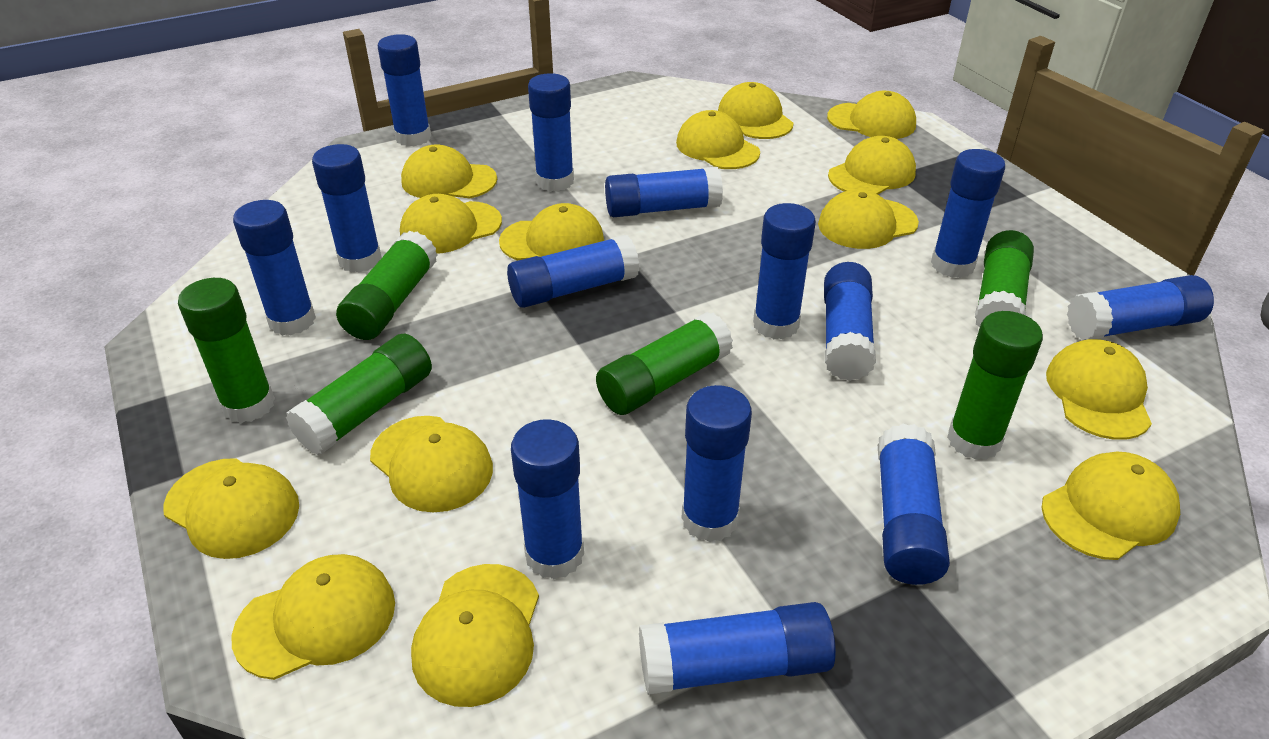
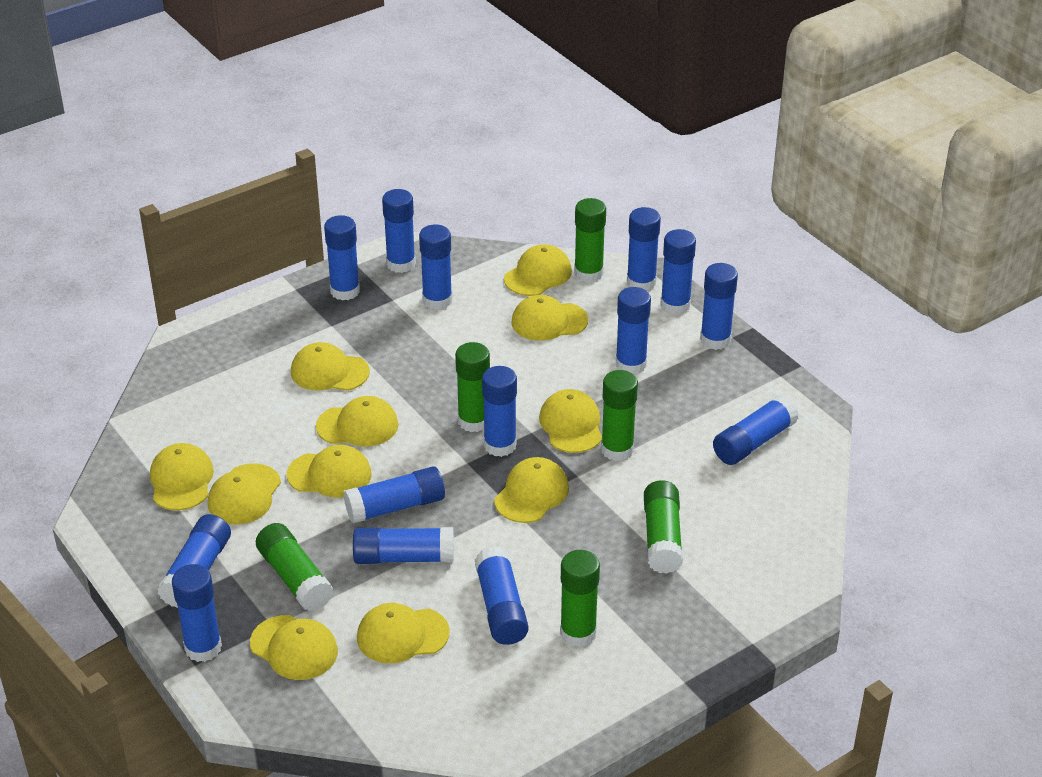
yellow cap: 14 -> 11

